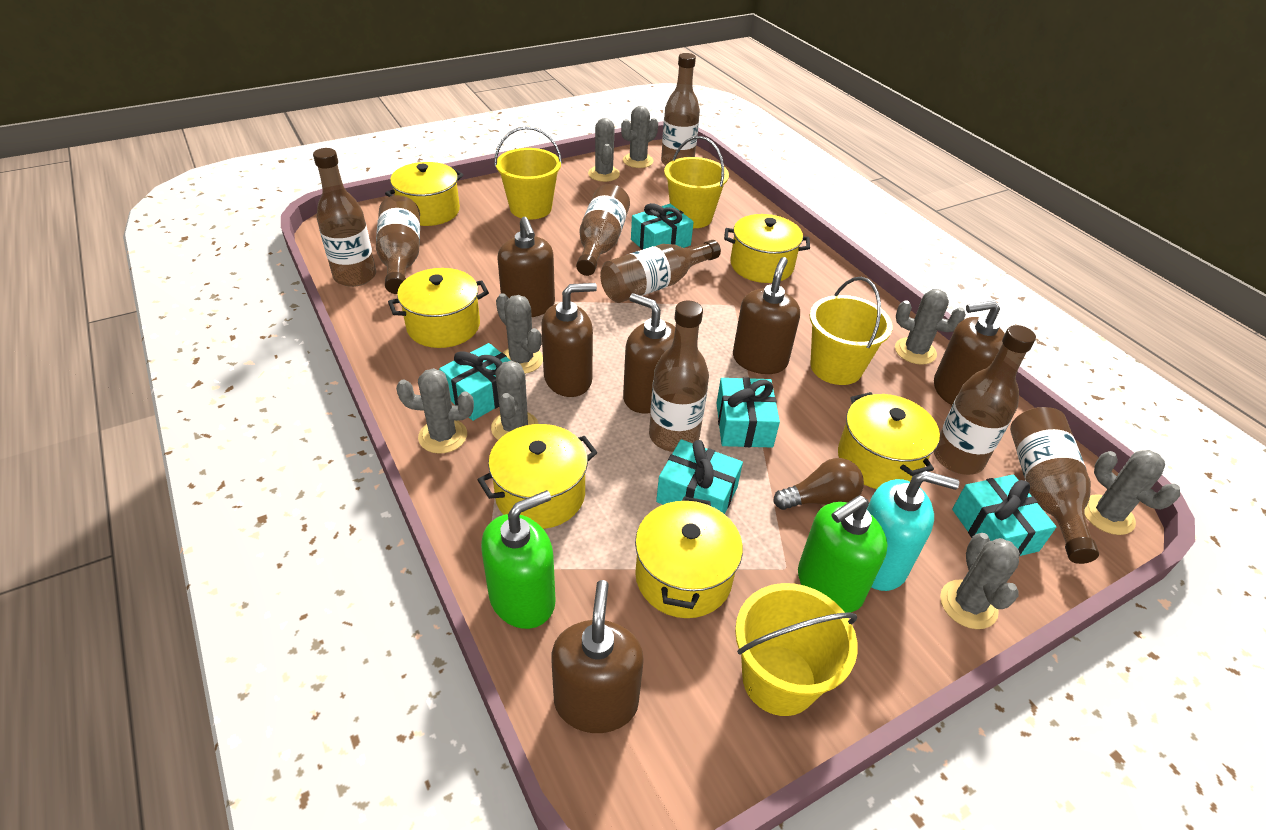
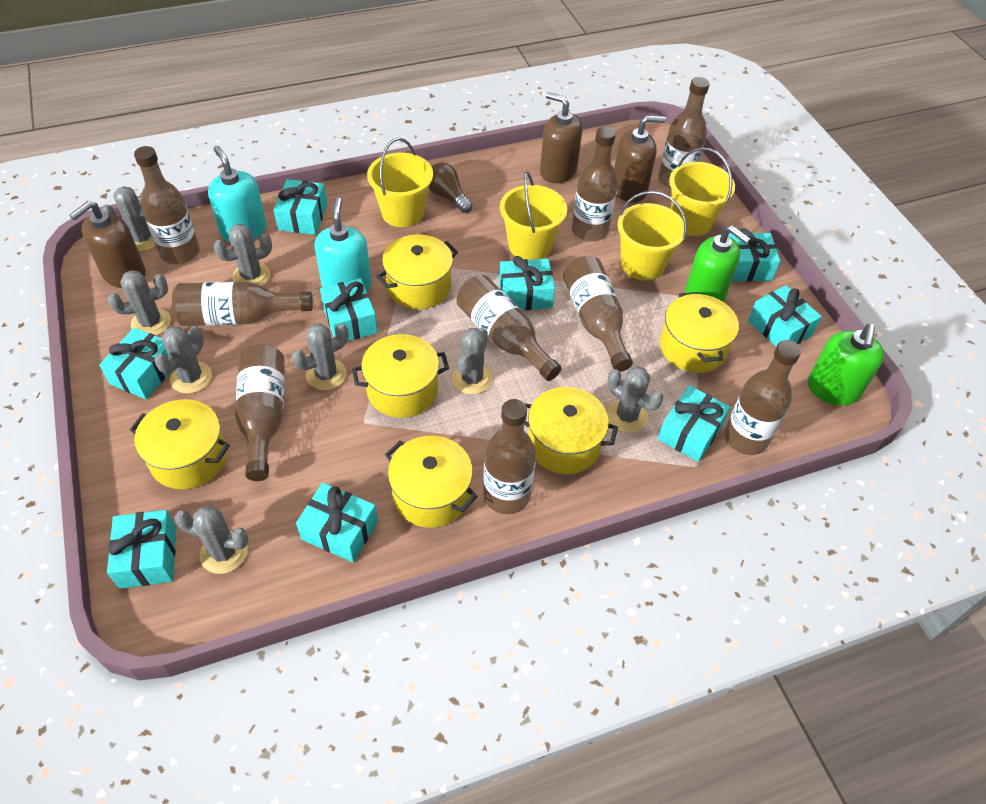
brown bottle: 8 -> 9
brown soap dispenser: 6 -> 3
turquoise gift: 5 -> 9
turquoise soap dispenser: 1 -> 2

